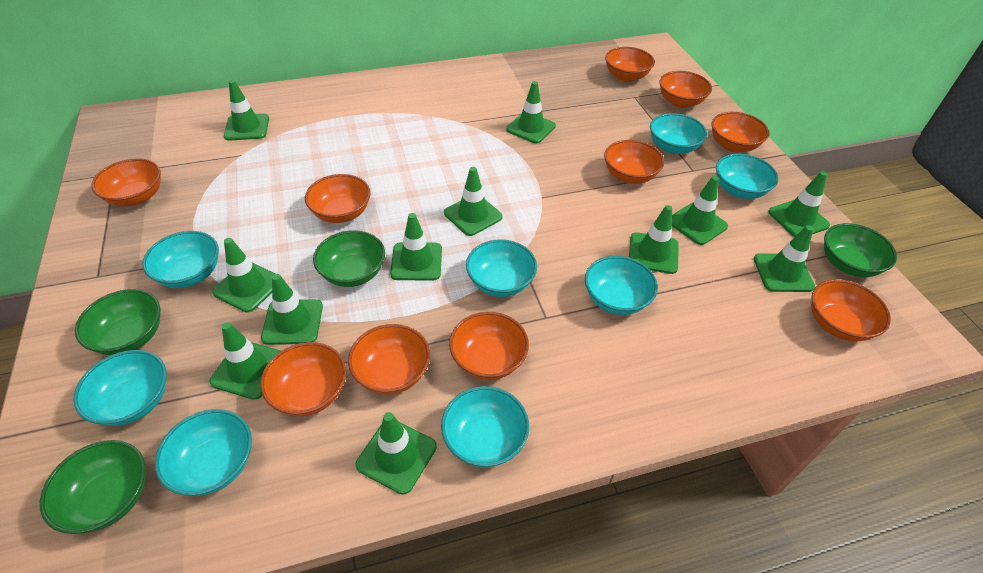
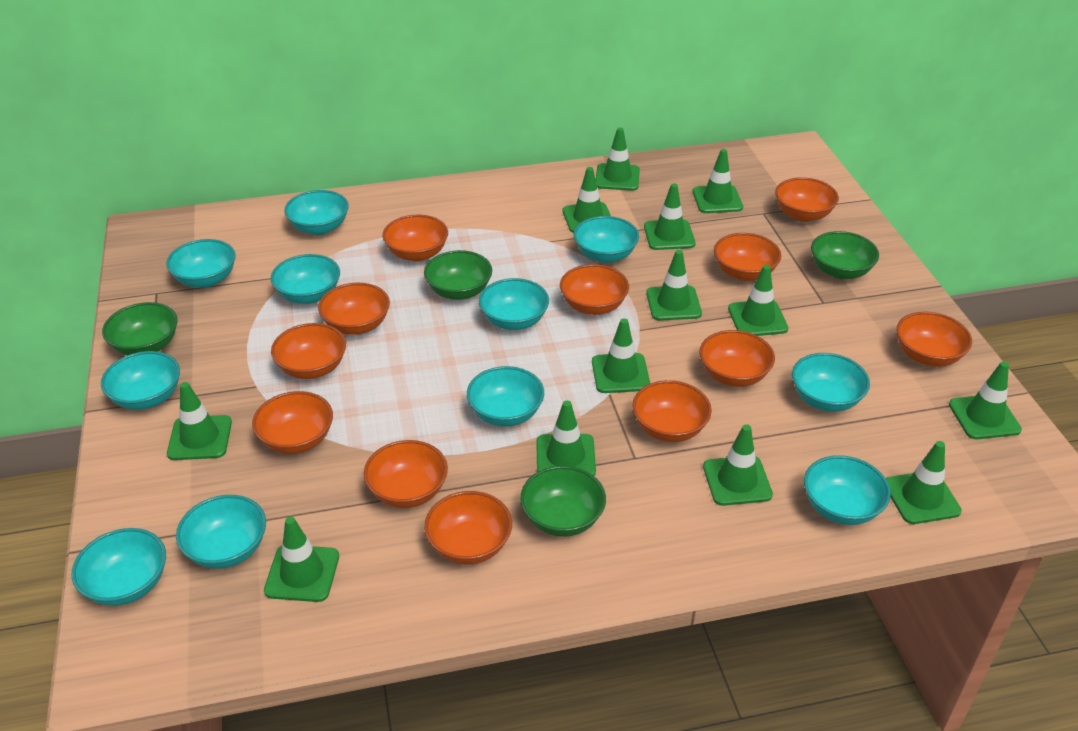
green traffic cone: 12 -> 13
orange bowl: 10 -> 12
turquoise bowl: 8 -> 11

